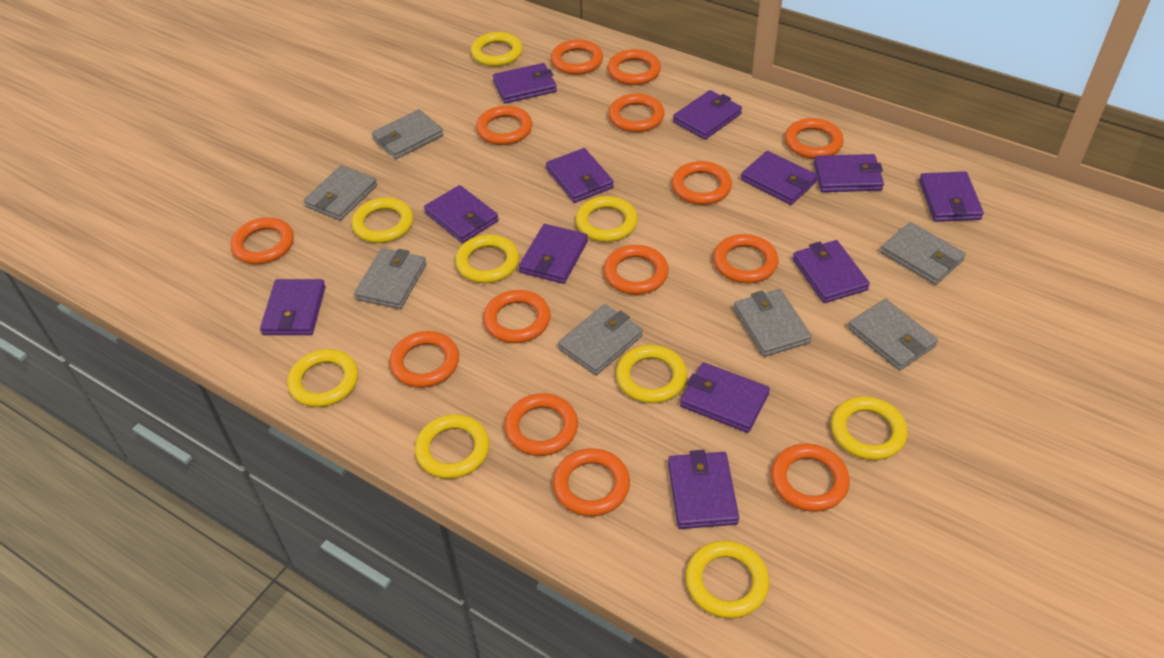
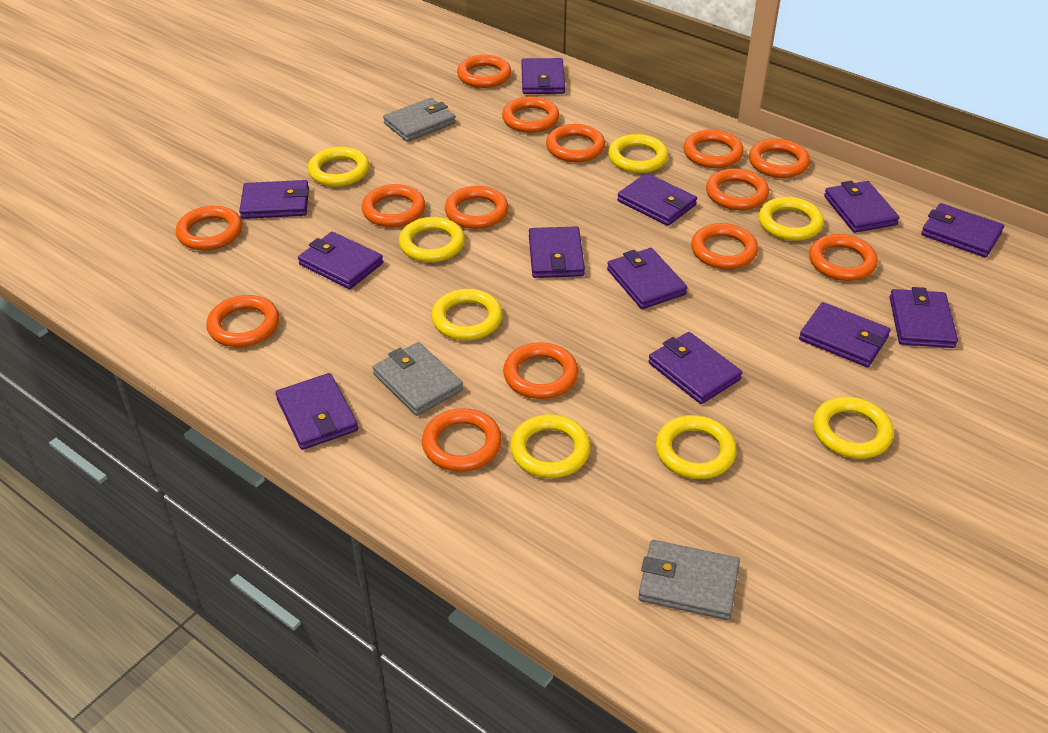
grey wallet: 7 -> 3
yellow ring: 9 -> 8

